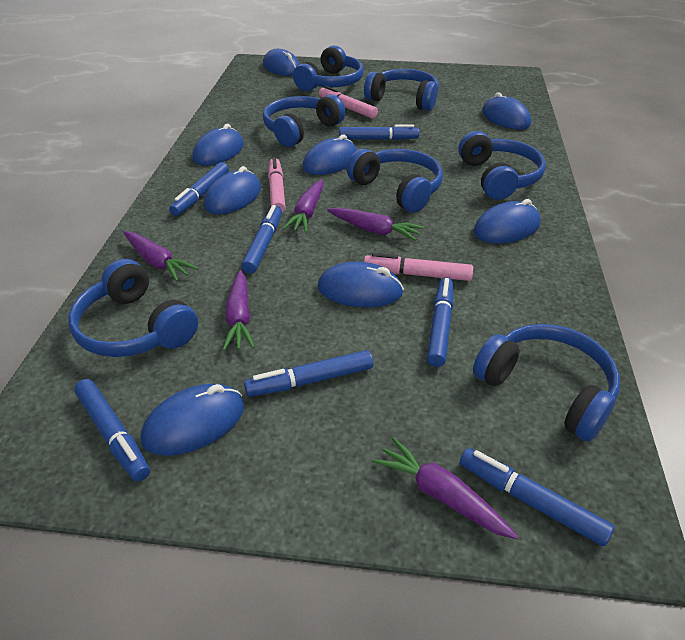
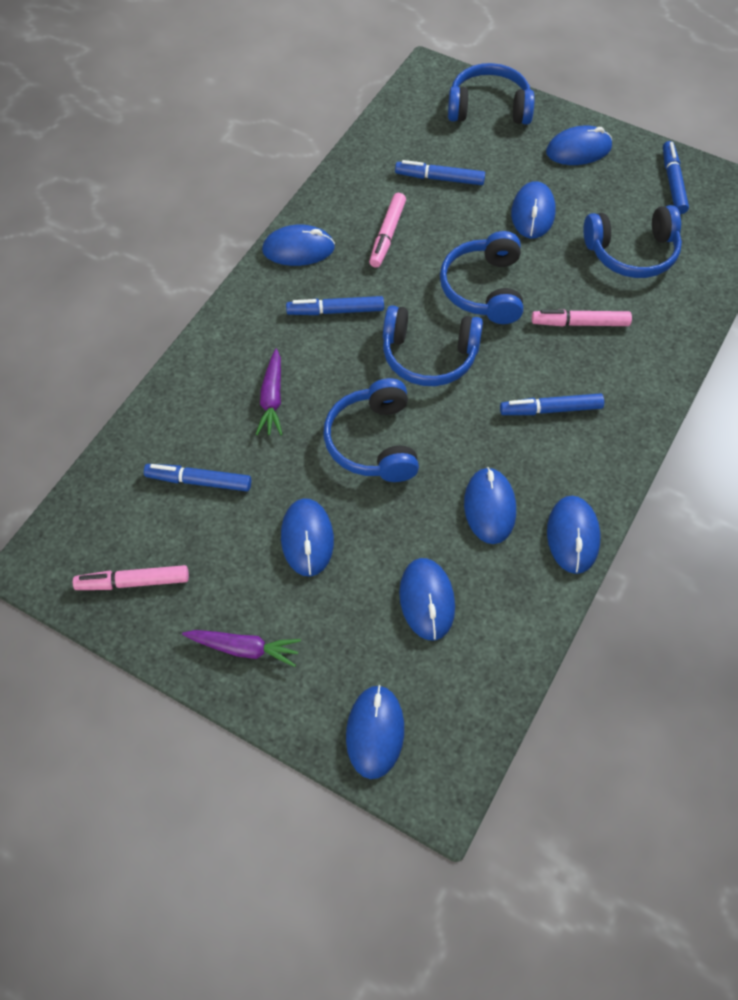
blue headphones: 7 -> 5
blue marker: 7 -> 5
purple carrot: 5 -> 2

